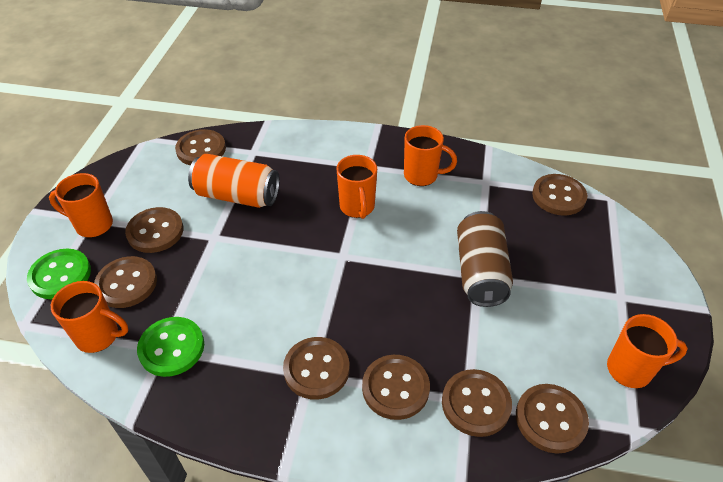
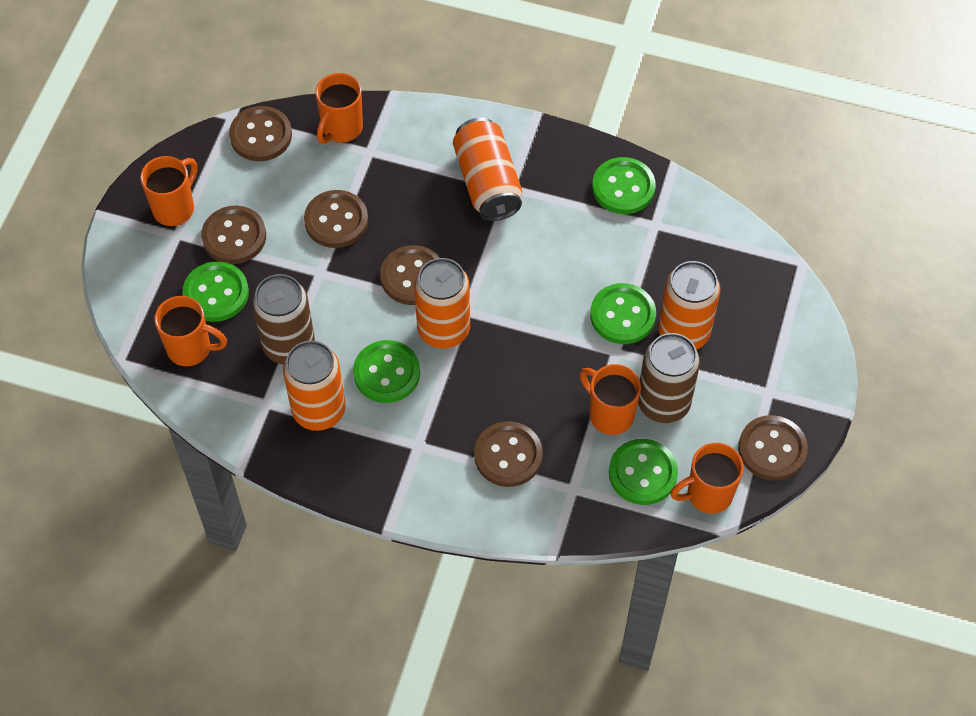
brown button: 8 -> 6
brown can: 1 -> 2
green button: 2 -> 5
orange can: 1 -> 4

